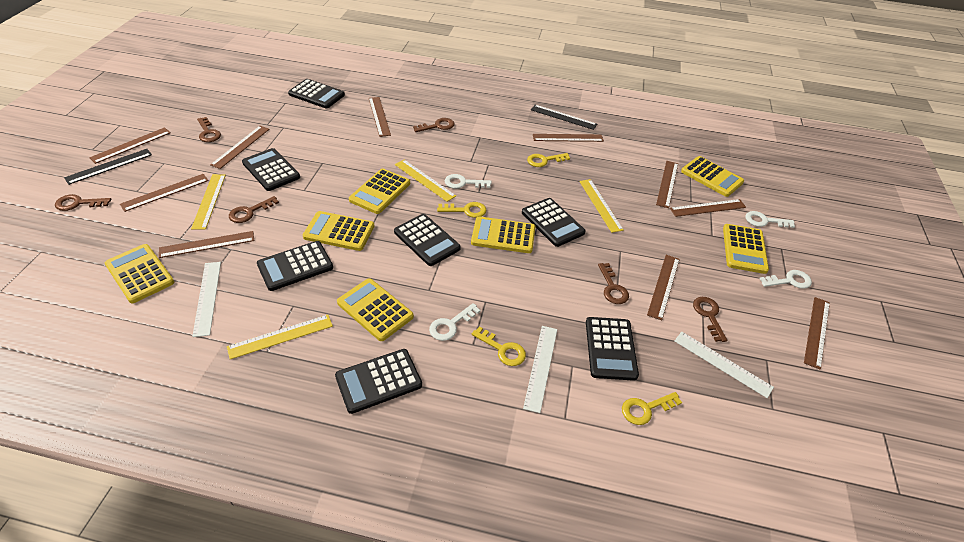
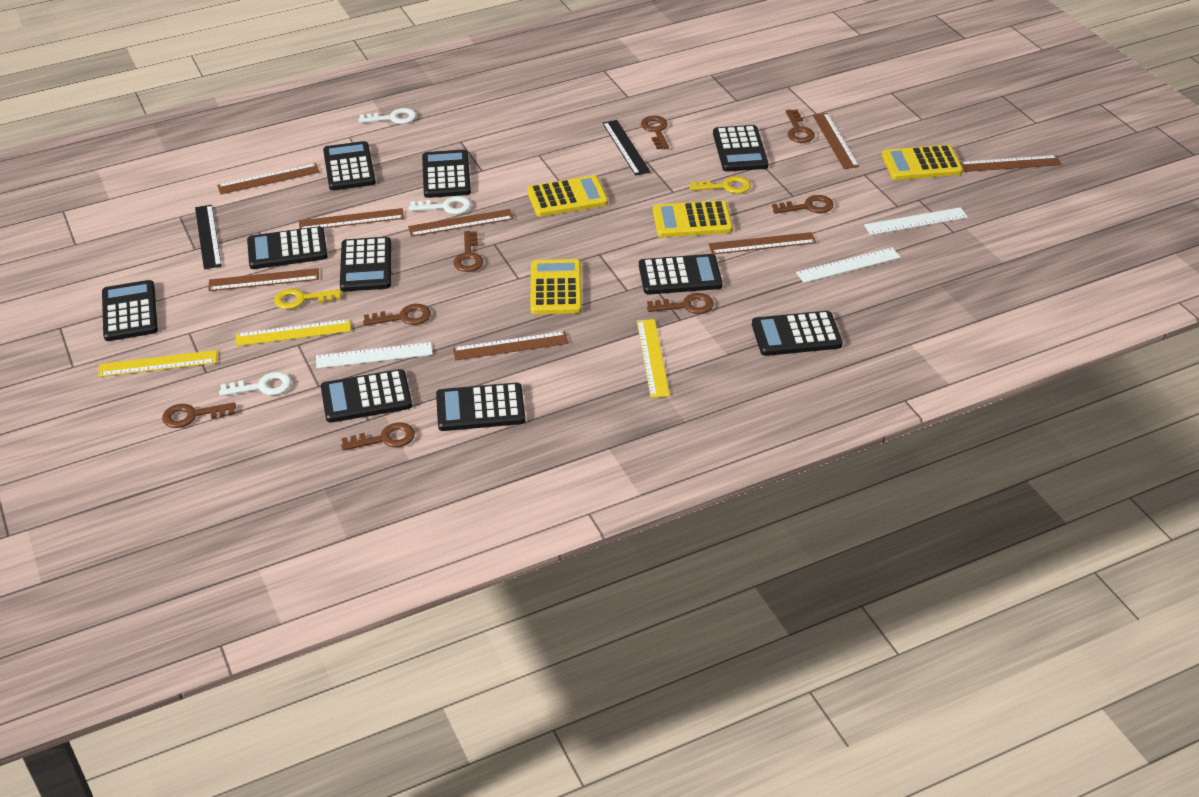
black calculator: 7 -> 10
brown key: 6 -> 8
brown ruler: 10 -> 8
white key: 4 -> 3
yellow calculator: 7 -> 4
yellow key: 4 -> 2
yellow ruler: 4 -> 3

